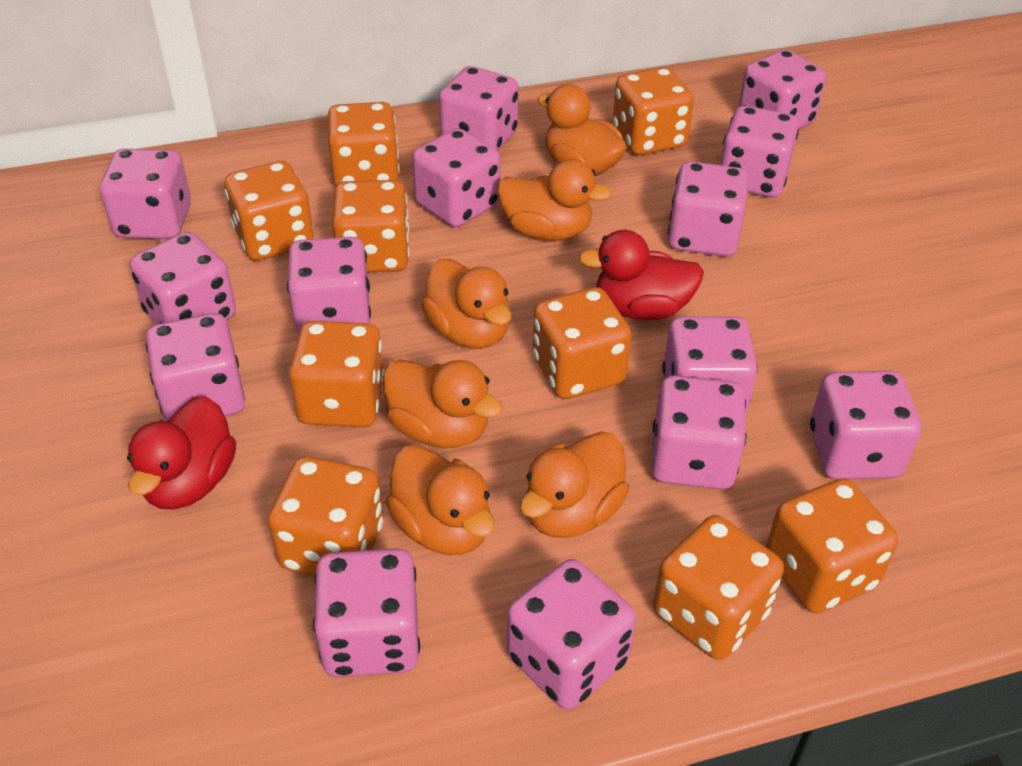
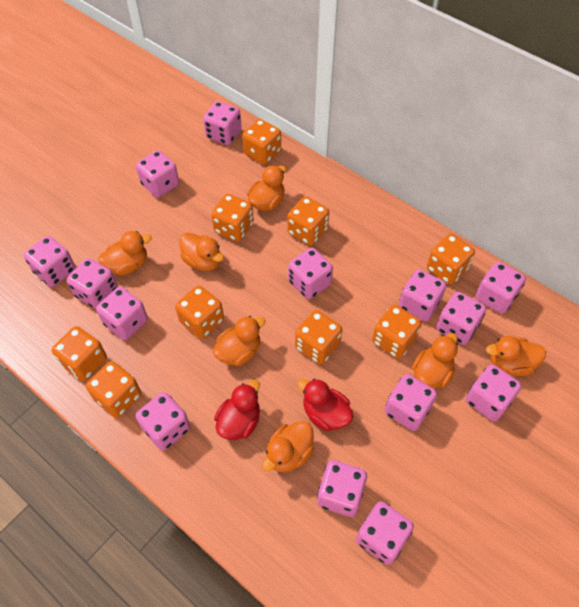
orange duck: 6 -> 7

